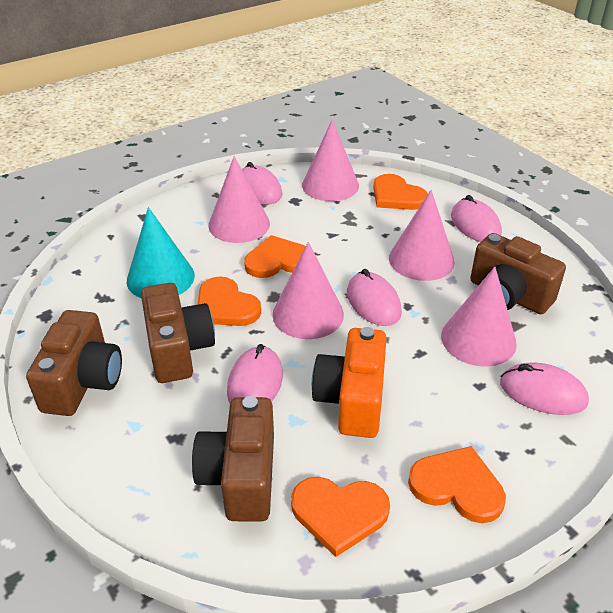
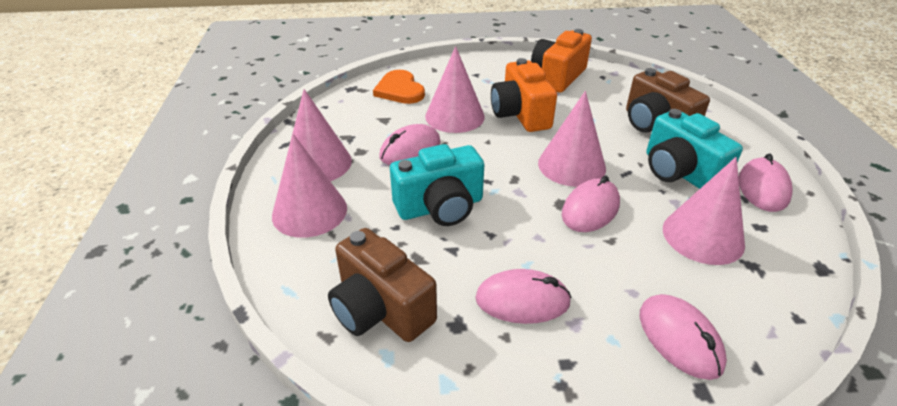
brown camera: 4 -> 2
orange camera: 1 -> 2
orange heart: 5 -> 1
turquoise camera: 0 -> 2
turquoise cone: 1 -> 0

